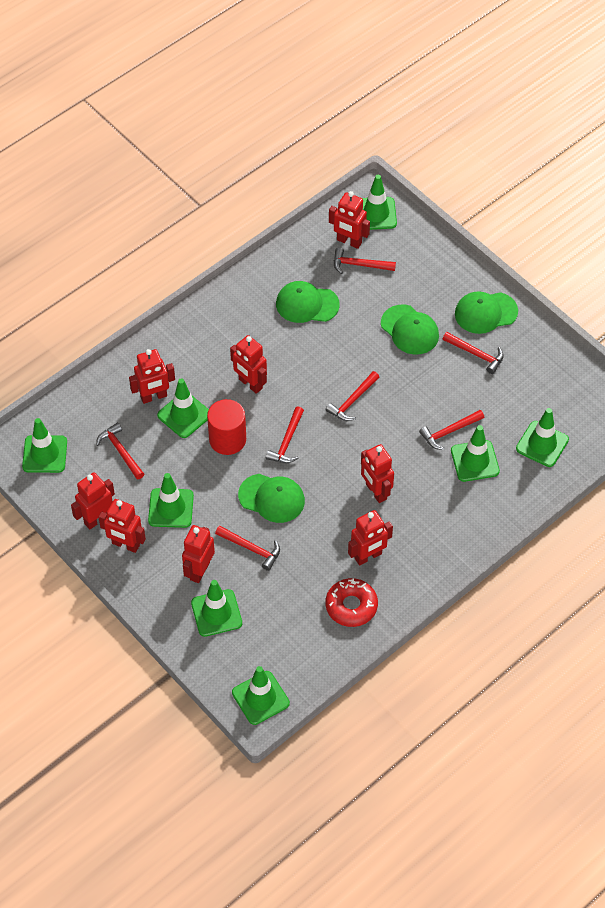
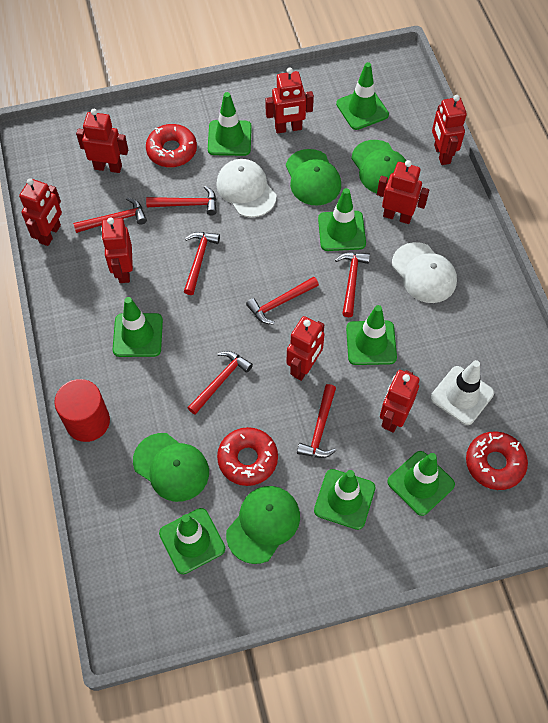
red donut: 1 -> 3
white cap: 0 -> 2
white traffic cone: 0 -> 1

